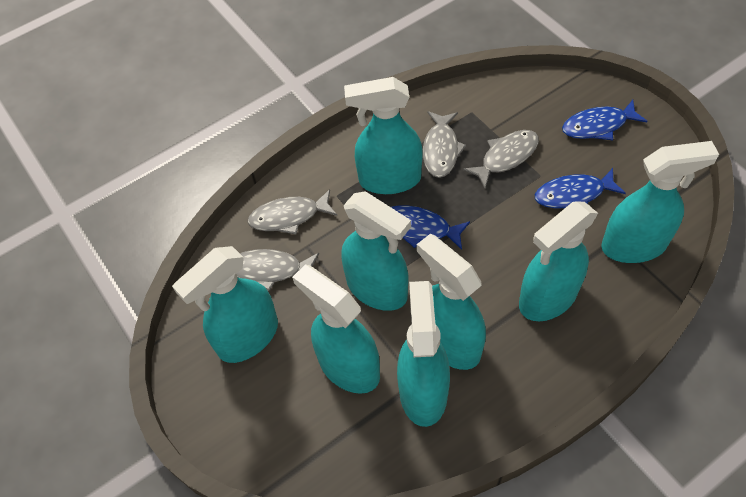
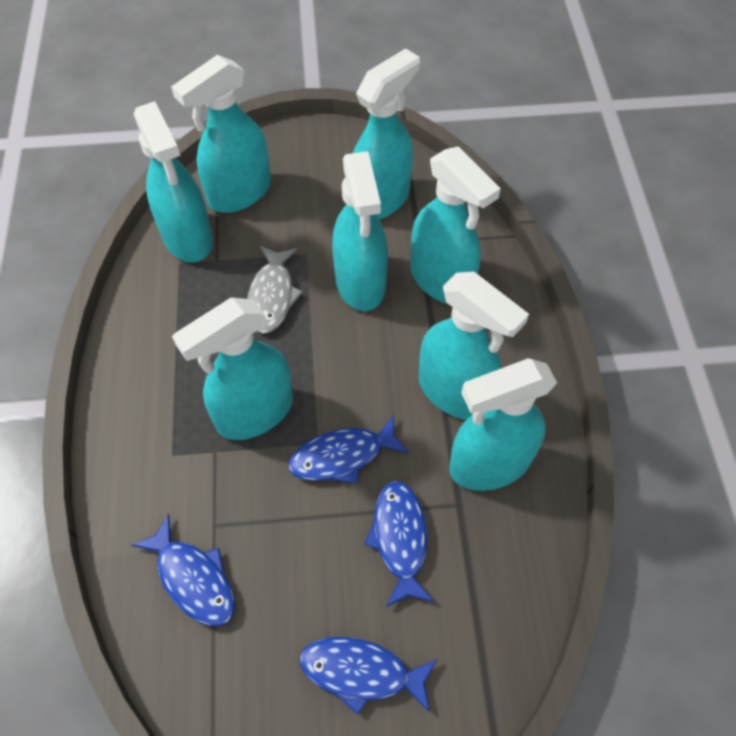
blue fish: 3 -> 4
grey fish: 4 -> 1

